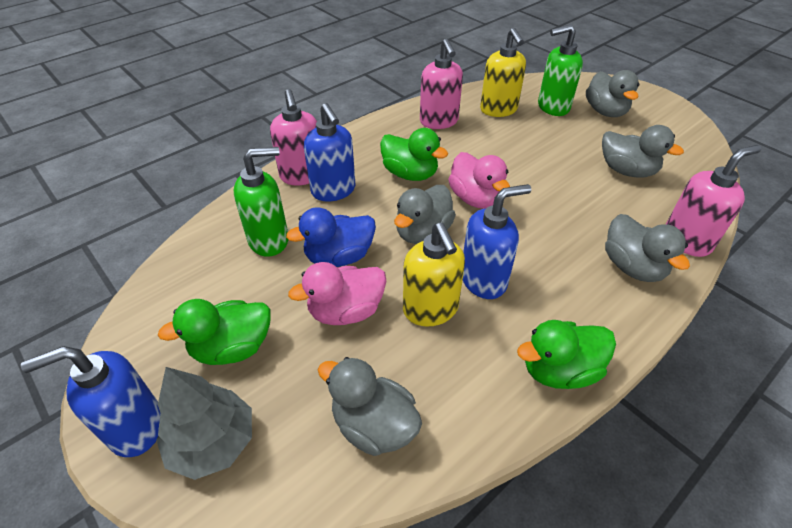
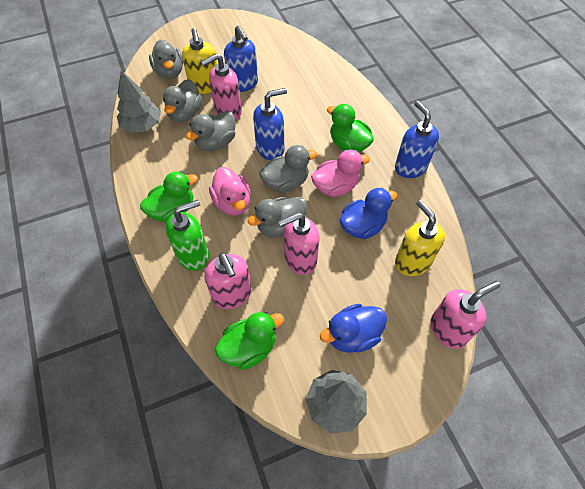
blue duck: 1 -> 2
green soap dispenser: 2 -> 1
grey tree: 1 -> 2
pink soap dispenser: 3 -> 4

